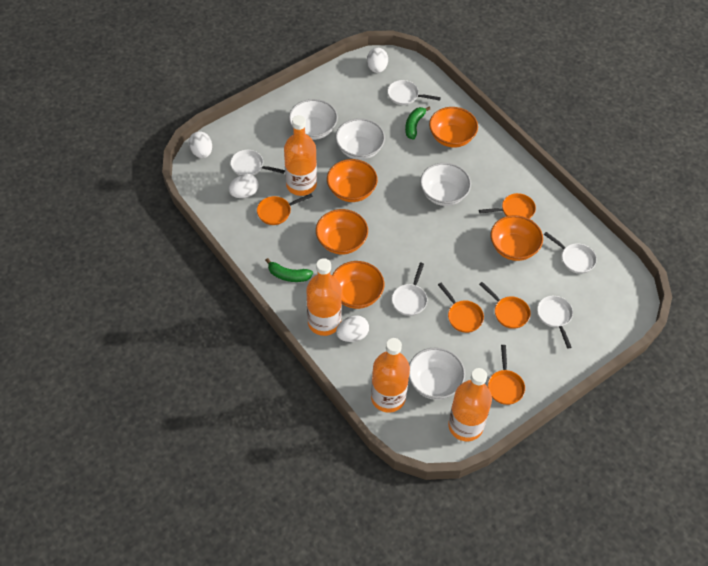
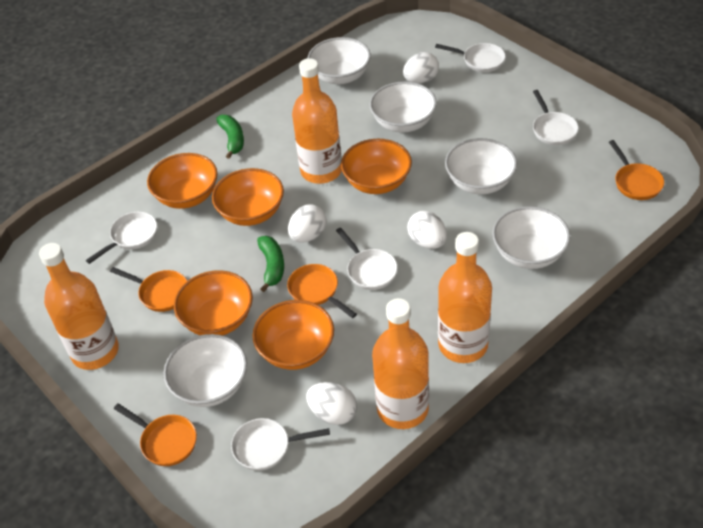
orange pan: 5 -> 4
white bowl: 4 -> 5

